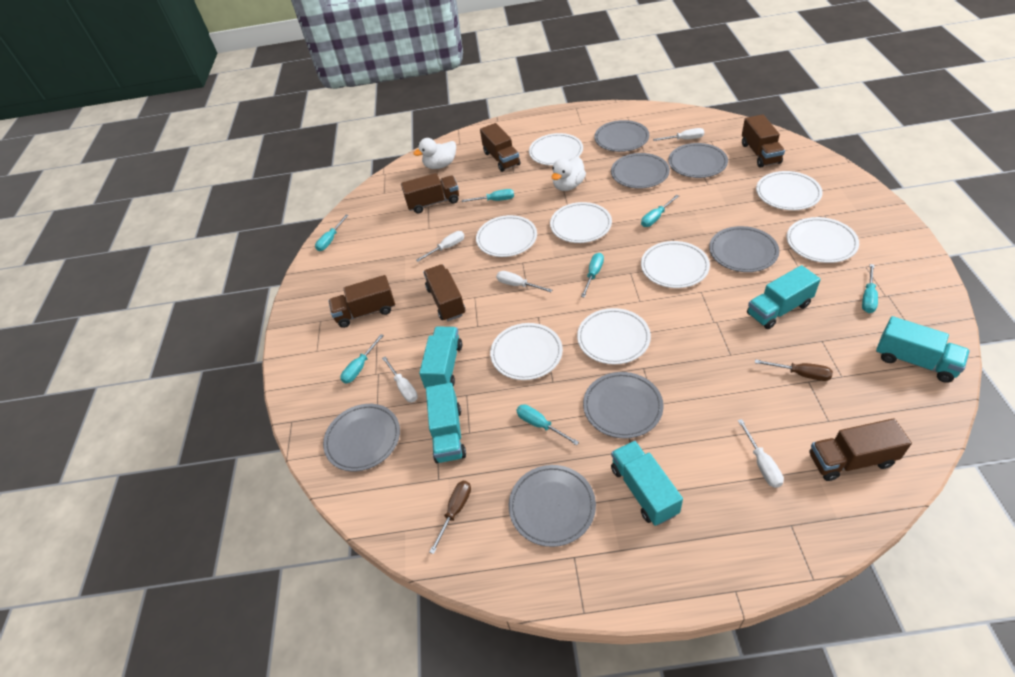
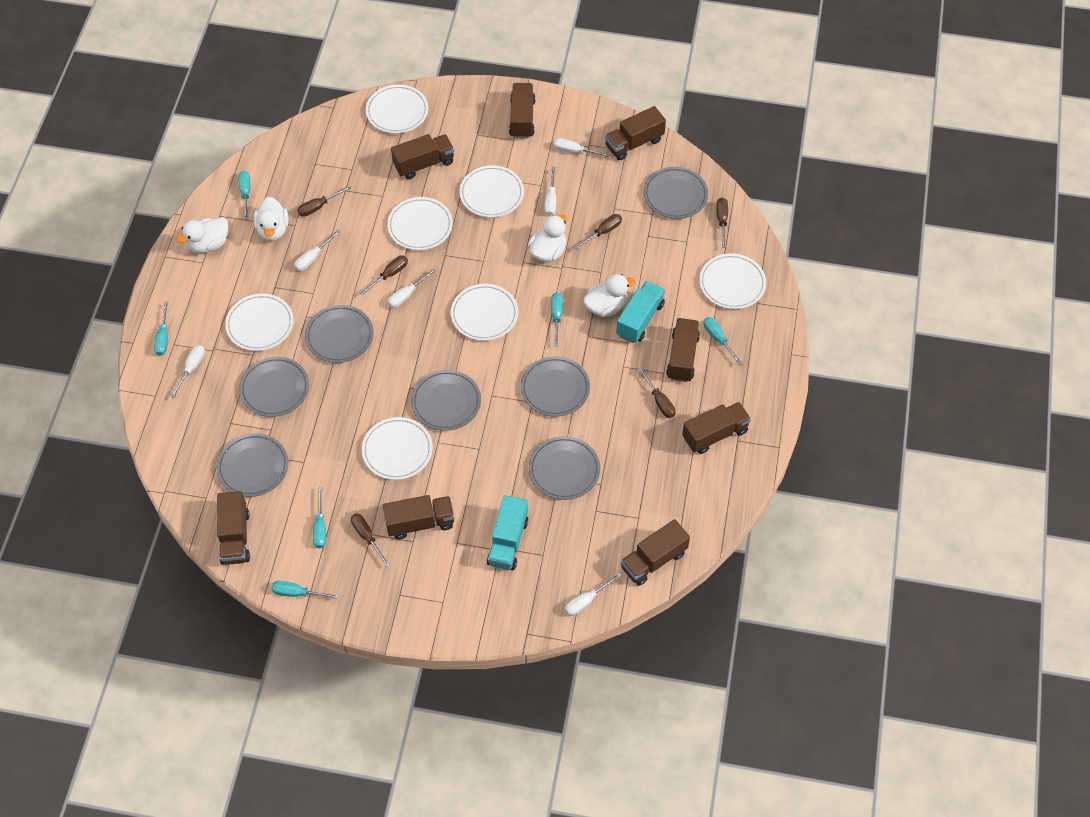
brown screwdriver: 2 -> 6
brown truck: 6 -> 8
turquoise screwdriver: 7 -> 6
turquoise truck: 5 -> 2
white duck: 2 -> 4
white plate: 8 -> 7
white screwdriver: 5 -> 6

